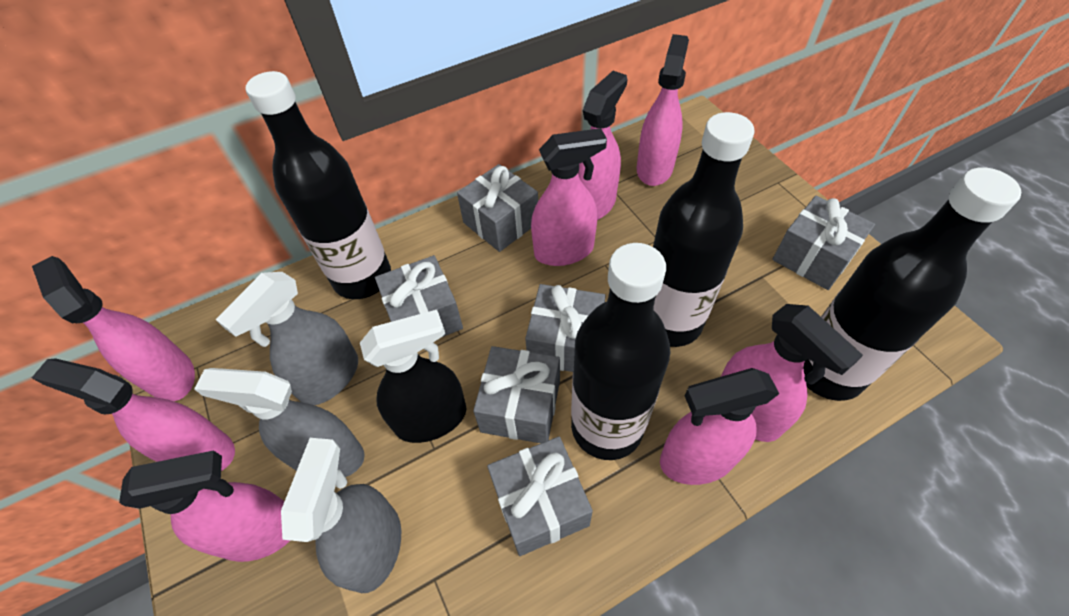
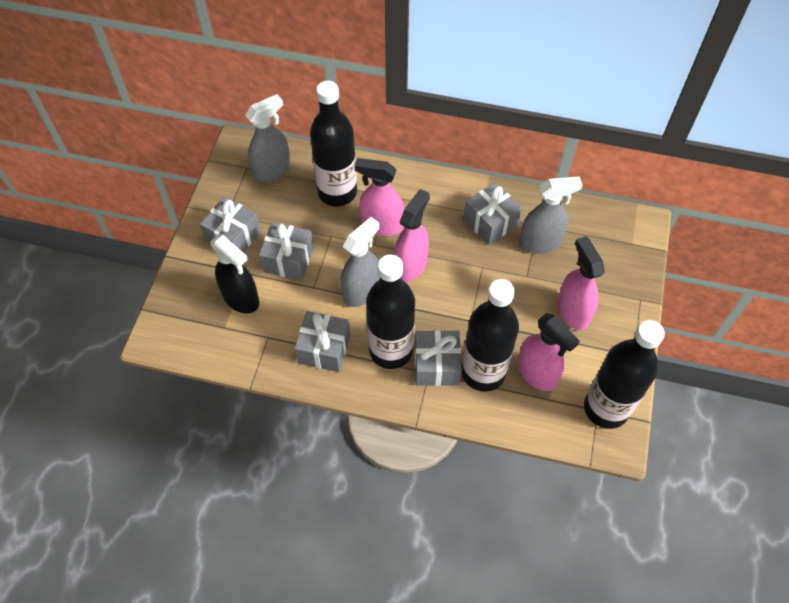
grey gift: 6 -> 5
pink spray bottle: 8 -> 4

